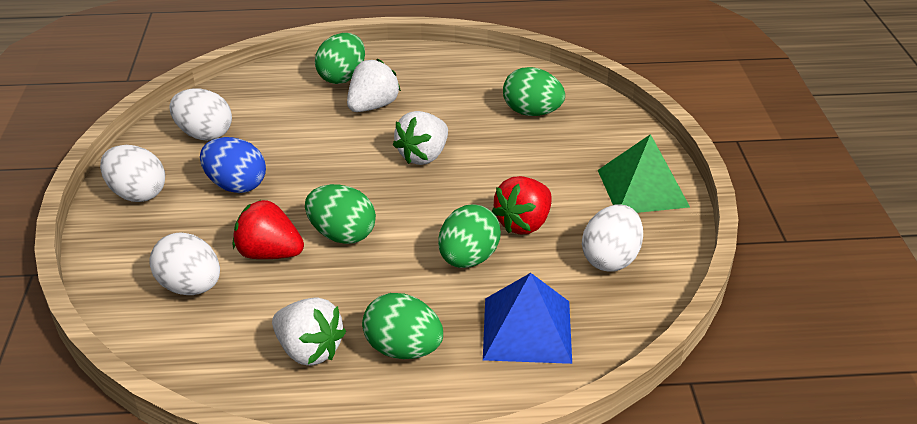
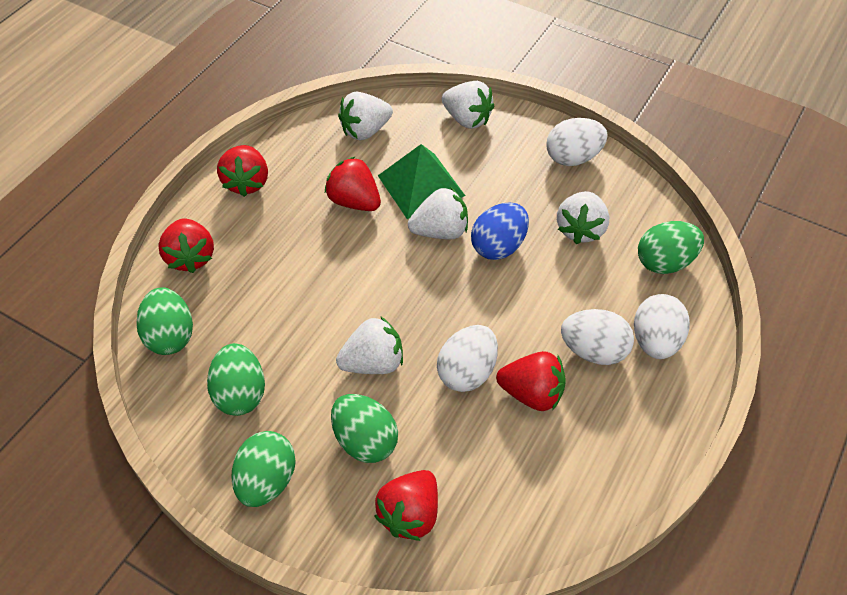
blue pyramid: 1 -> 0
red strawberry: 2 -> 5
white strawberry: 3 -> 5

